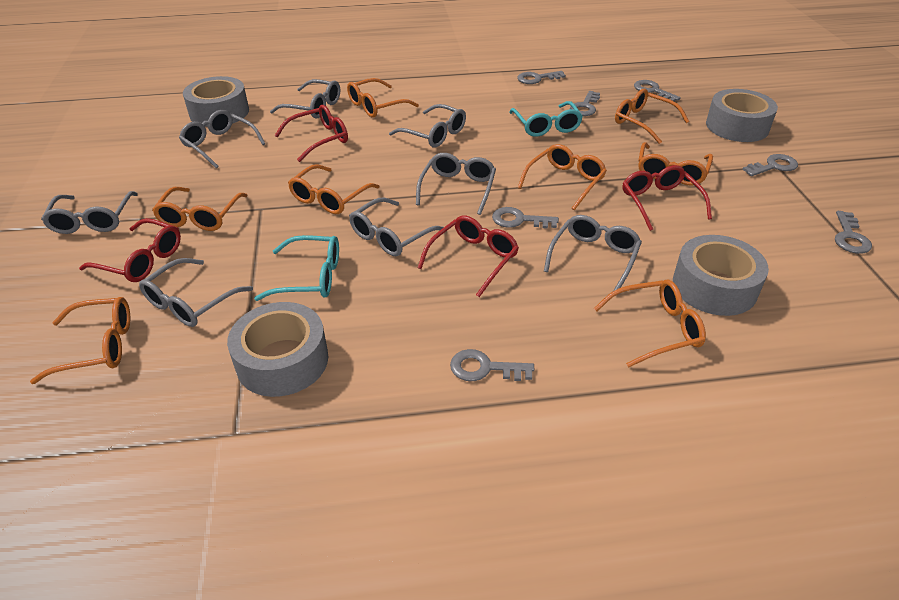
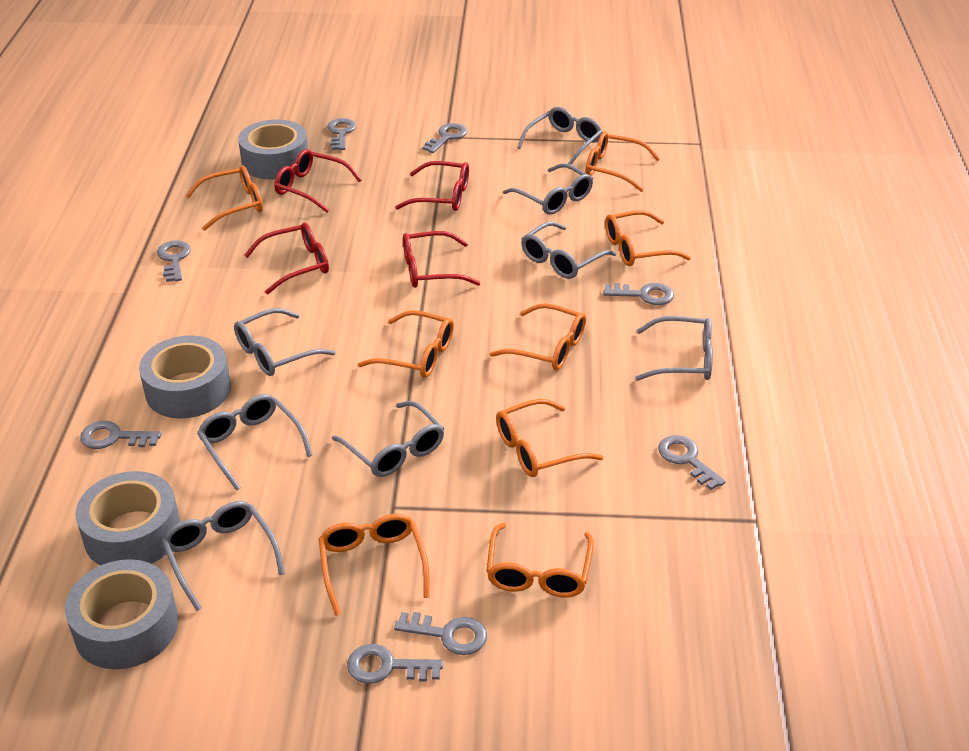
grey key: 7 -> 8
turquoise glasses: 2 -> 0

